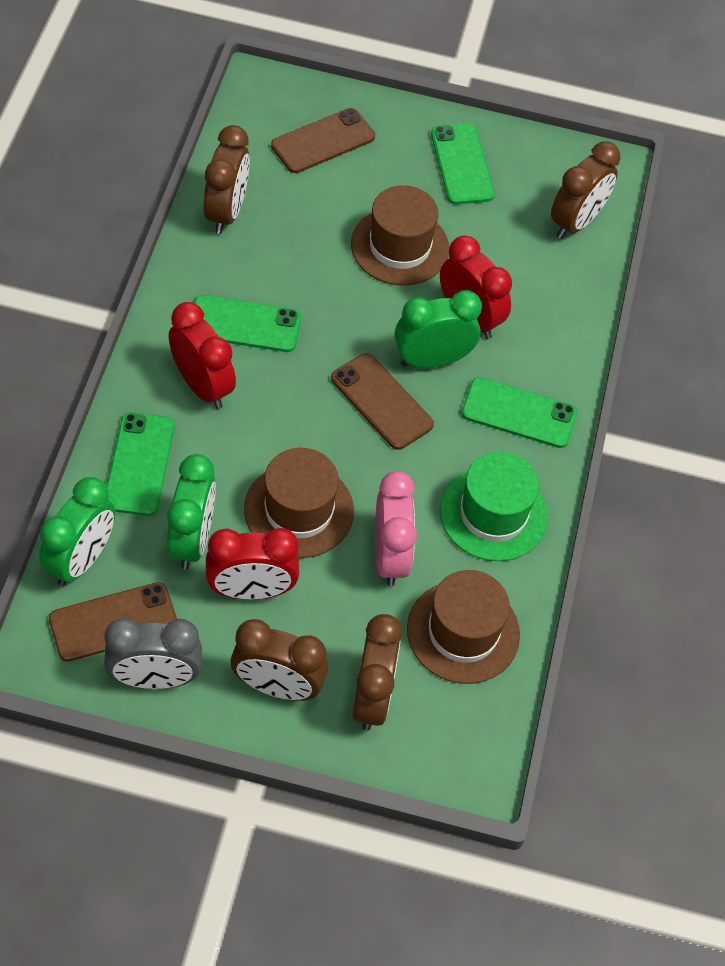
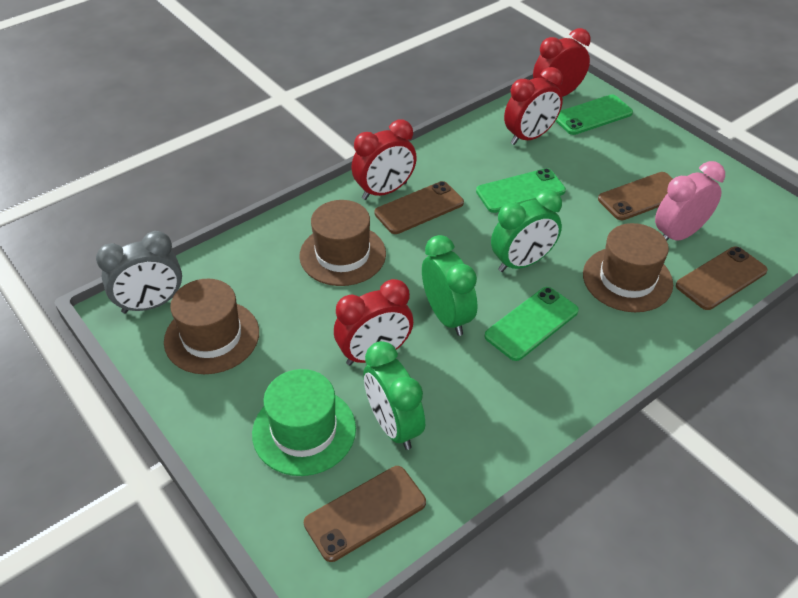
brown clock: 4 -> 0
brown phone: 3 -> 4
green phone: 4 -> 3
red clock: 3 -> 4

